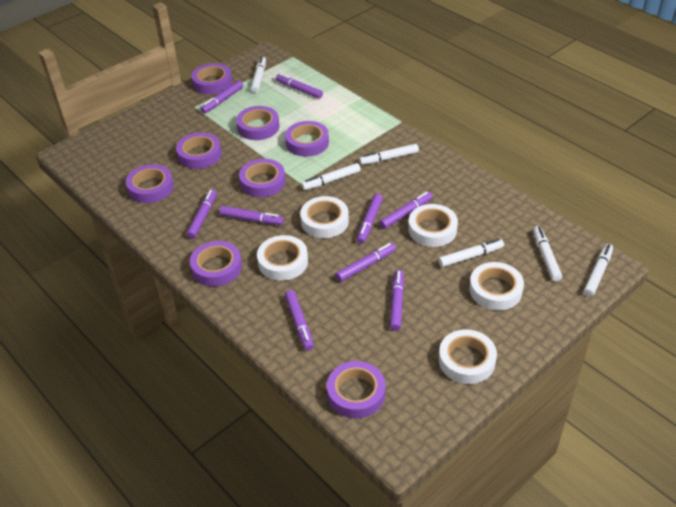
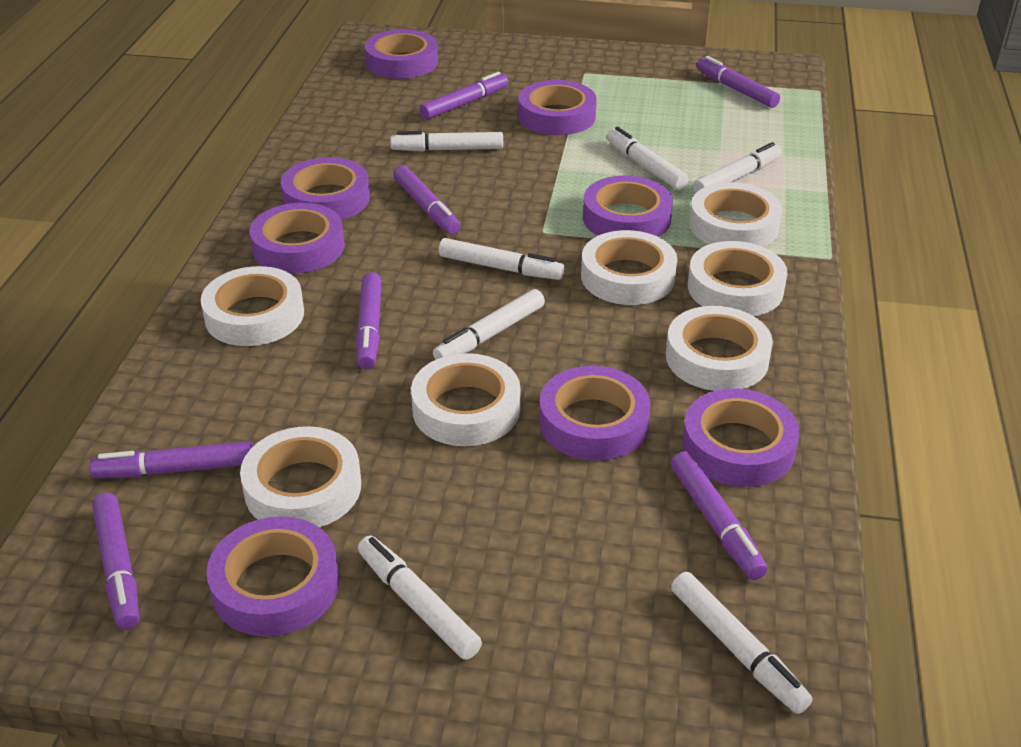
purple marker: 9 -> 7
white marker: 6 -> 7
white tape: 5 -> 7

